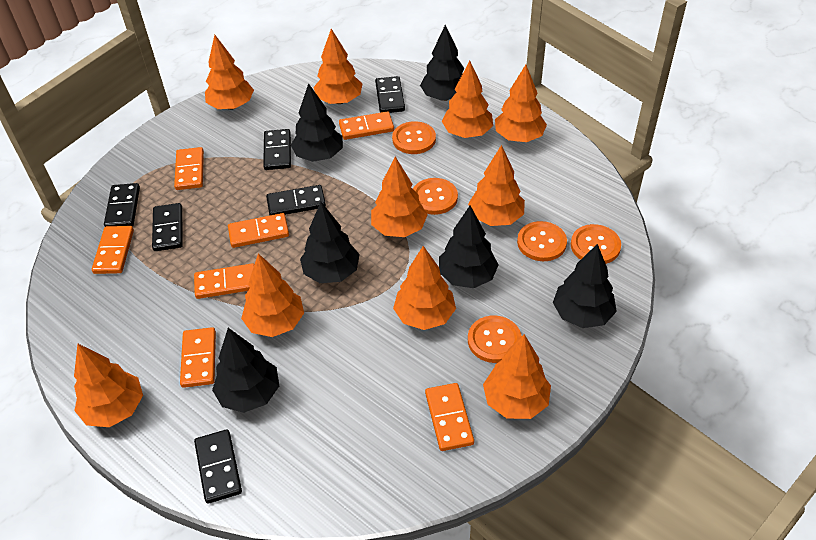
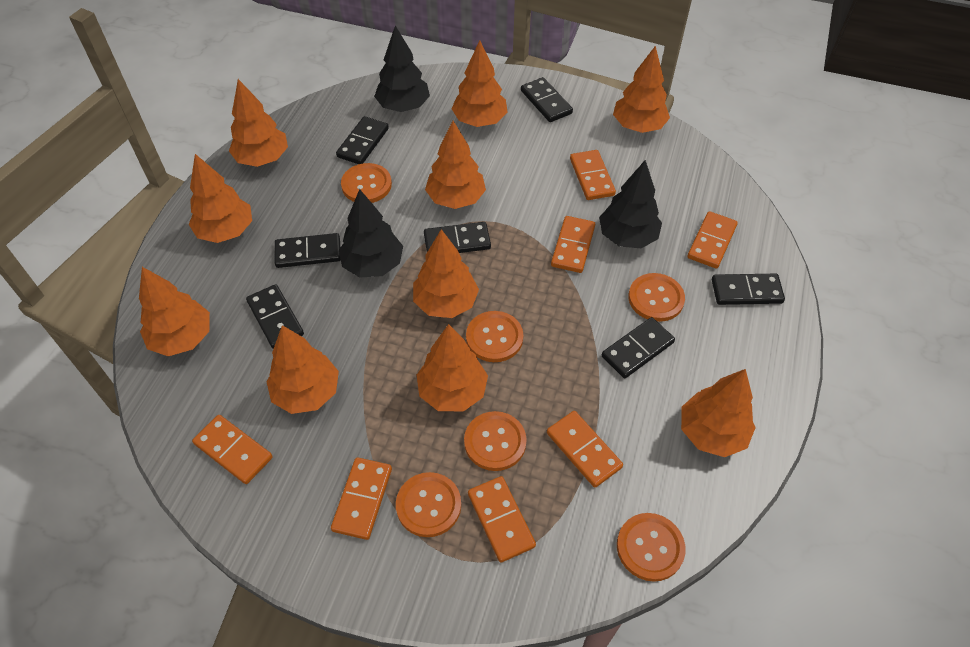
black domino: 6 -> 7
black tree: 6 -> 3
orange button: 5 -> 6

